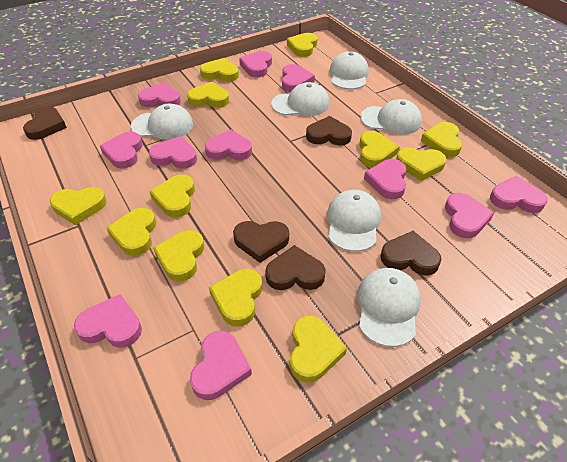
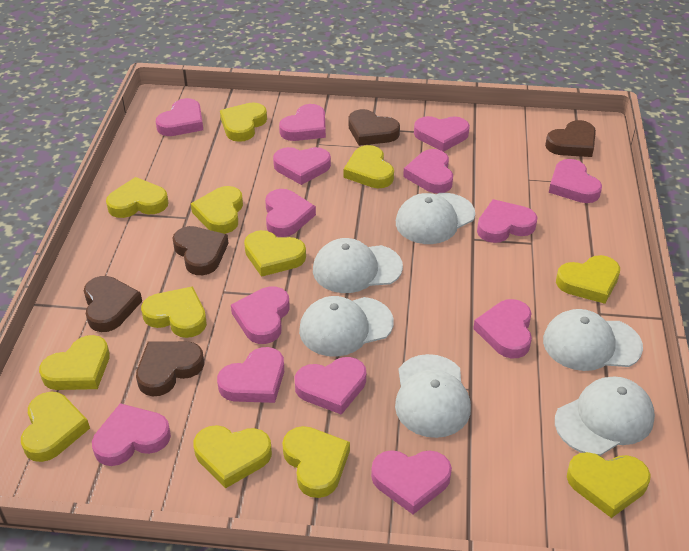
pink heart: 11 -> 14

